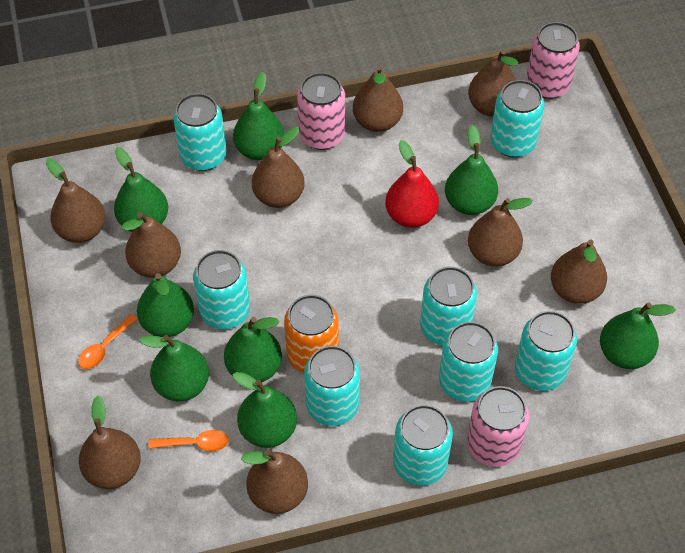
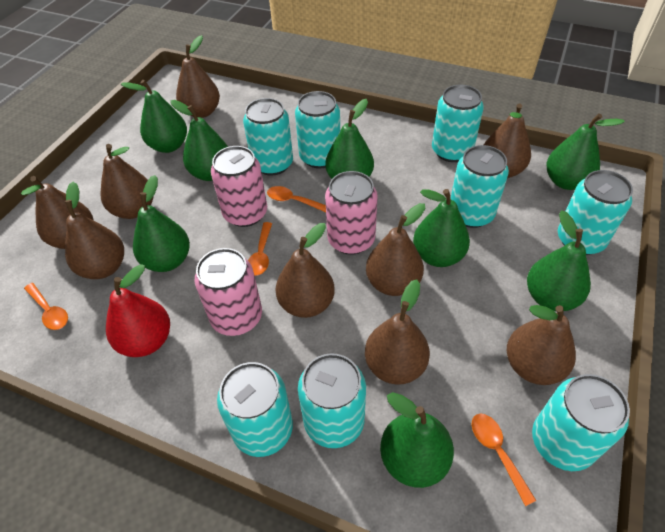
orange can: 1 -> 0
orange spoon: 2 -> 4

